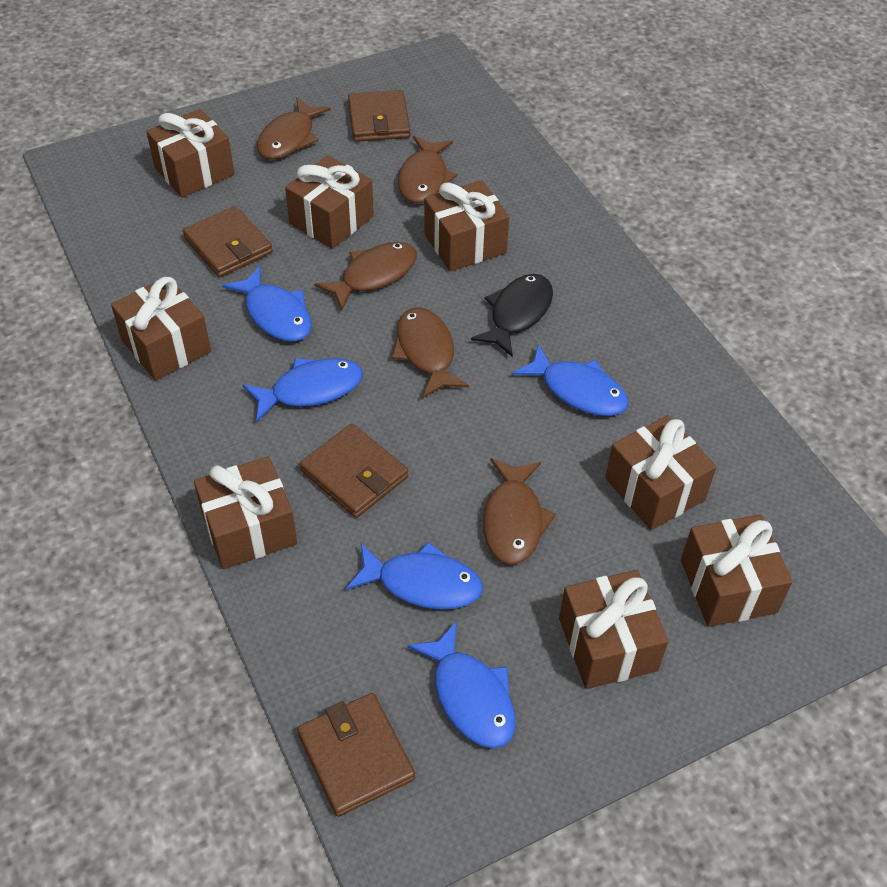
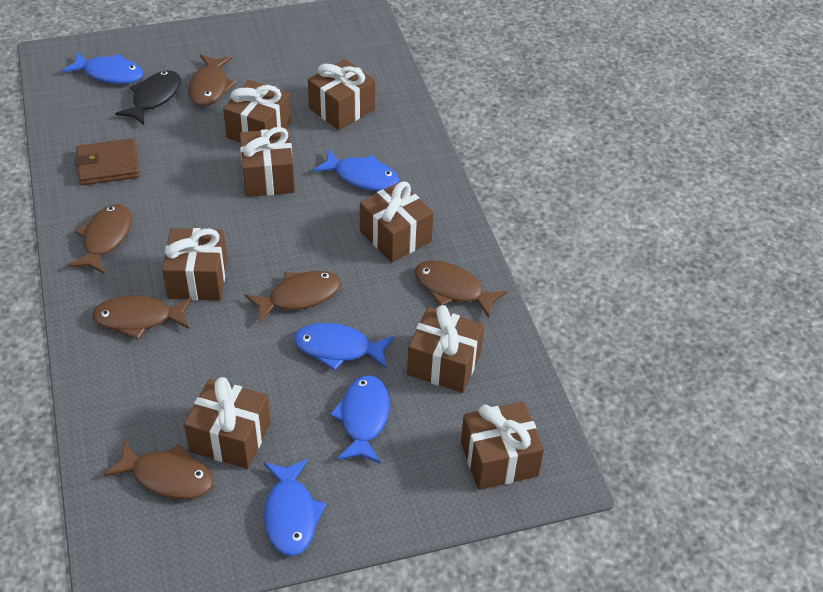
brown fish: 5 -> 6
brown wallet: 4 -> 1

